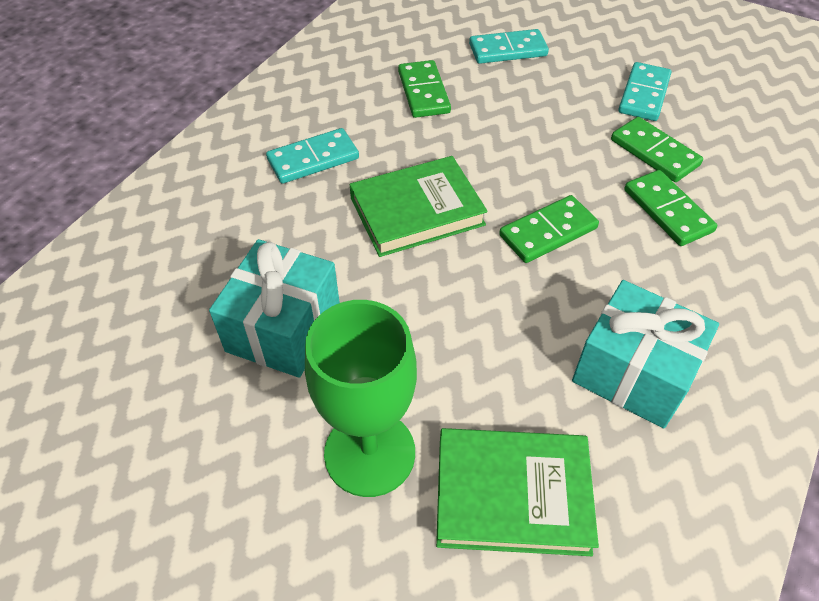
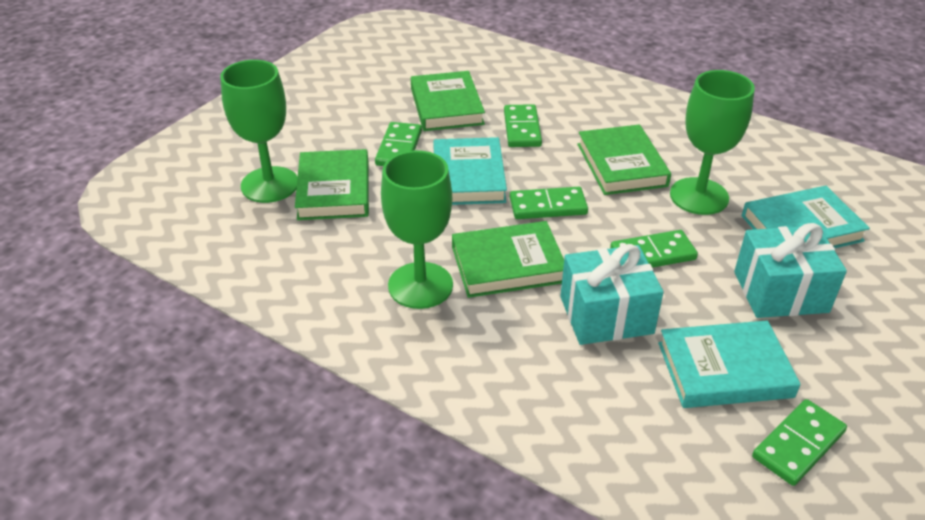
green book: 2 -> 4
green domino: 4 -> 5
green goblet: 1 -> 3
turquoise book: 0 -> 3
turquoise domino: 3 -> 0

